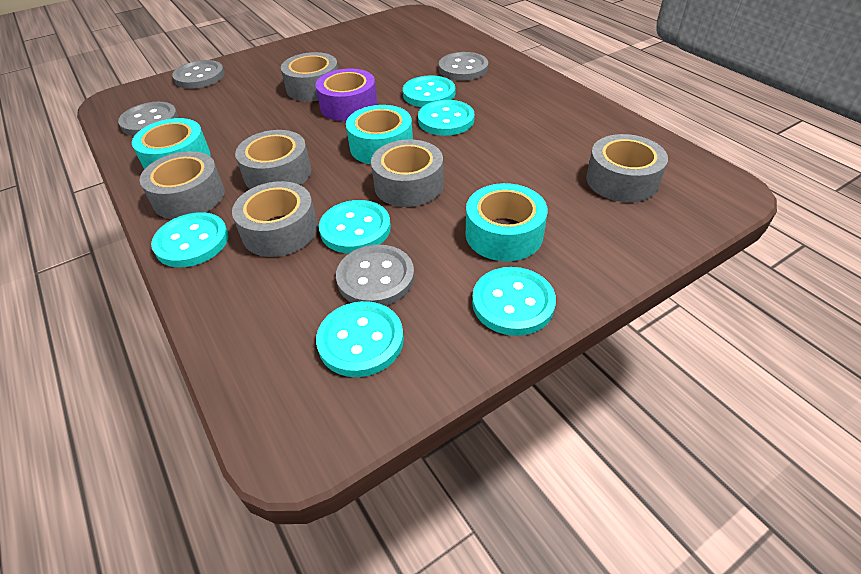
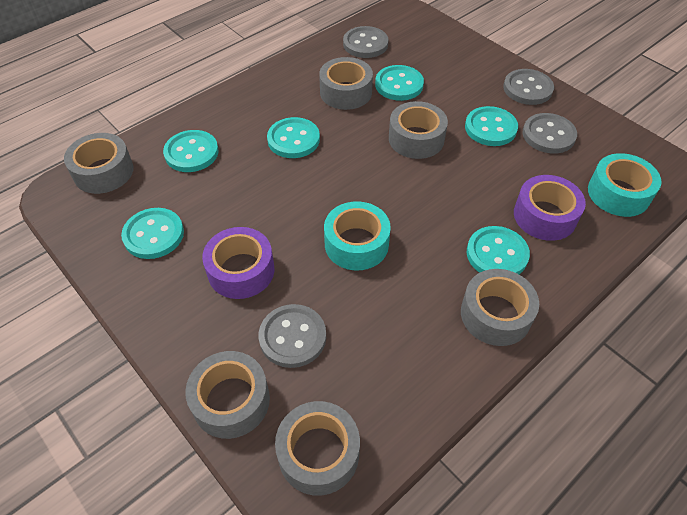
purple tape: 1 -> 2
turquoise tape: 3 -> 2

